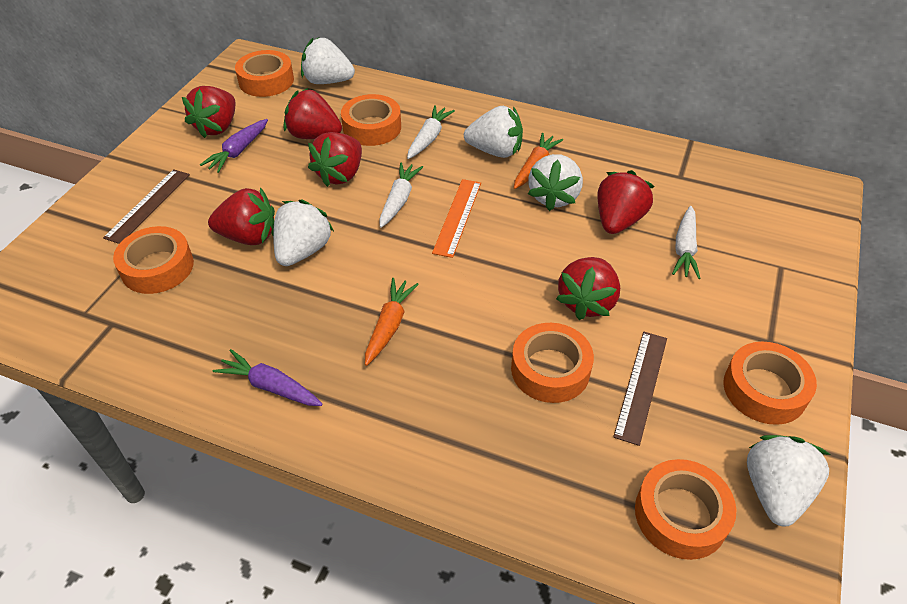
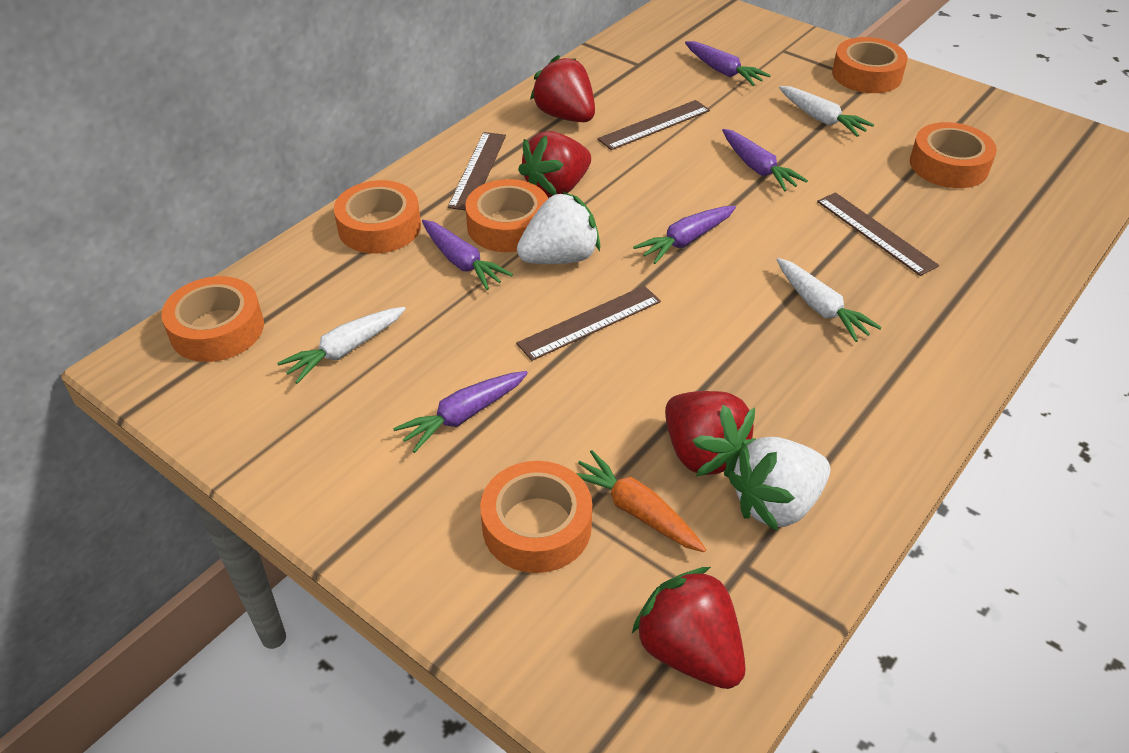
brown ruler: 2 -> 4
orange carrot: 2 -> 1
orange ruler: 1 -> 0
purple carrot: 2 -> 5
red strawberry: 6 -> 4
white strawberry: 5 -> 2

